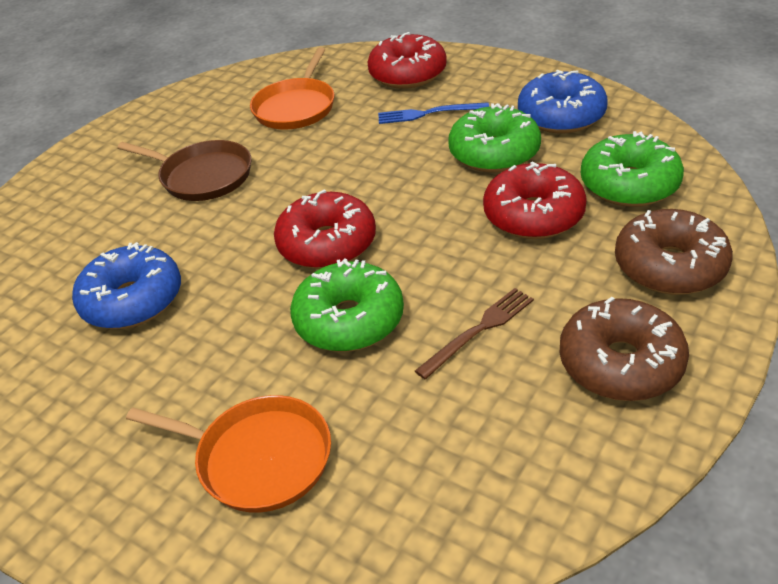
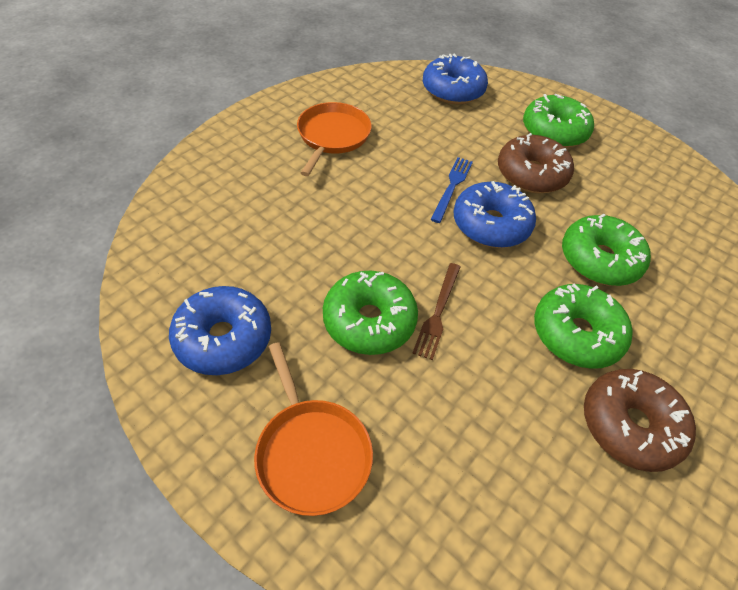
blue donut: 2 -> 3
brown pan: 1 -> 0
green donut: 3 -> 4
red donut: 3 -> 0

